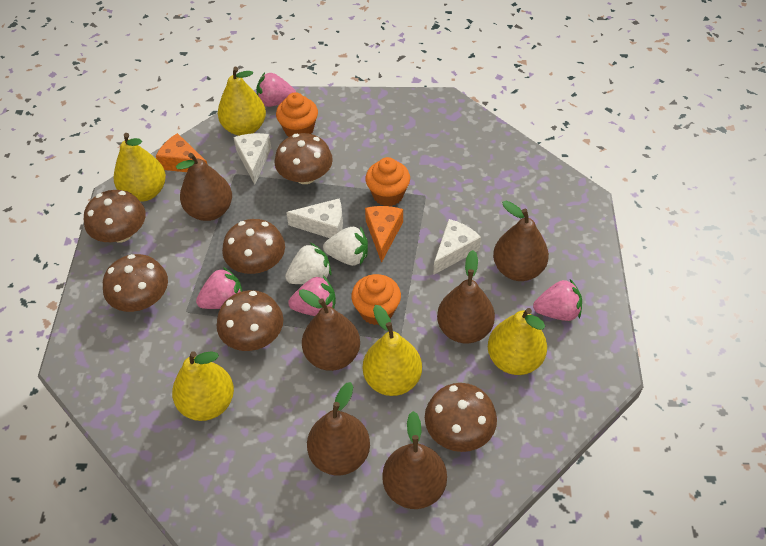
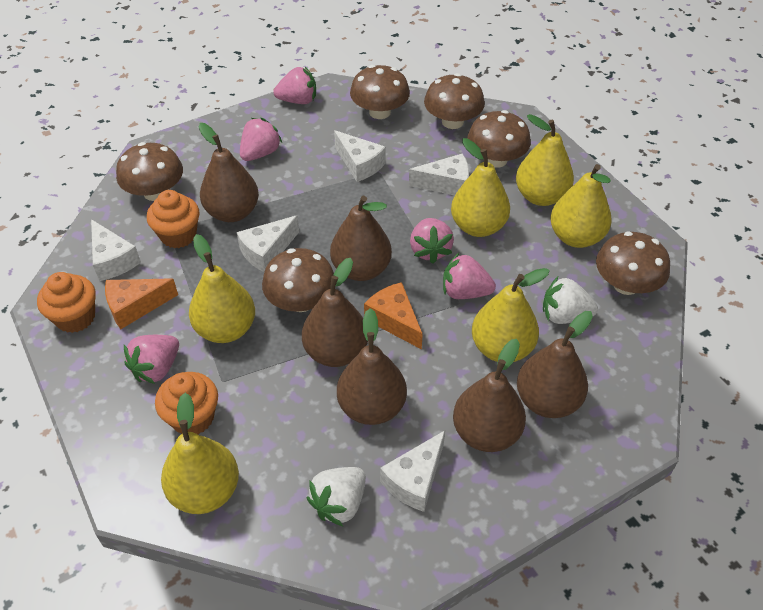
pink strawberry: 4 -> 5
white cheese: 3 -> 5
yellow pear: 5 -> 6

